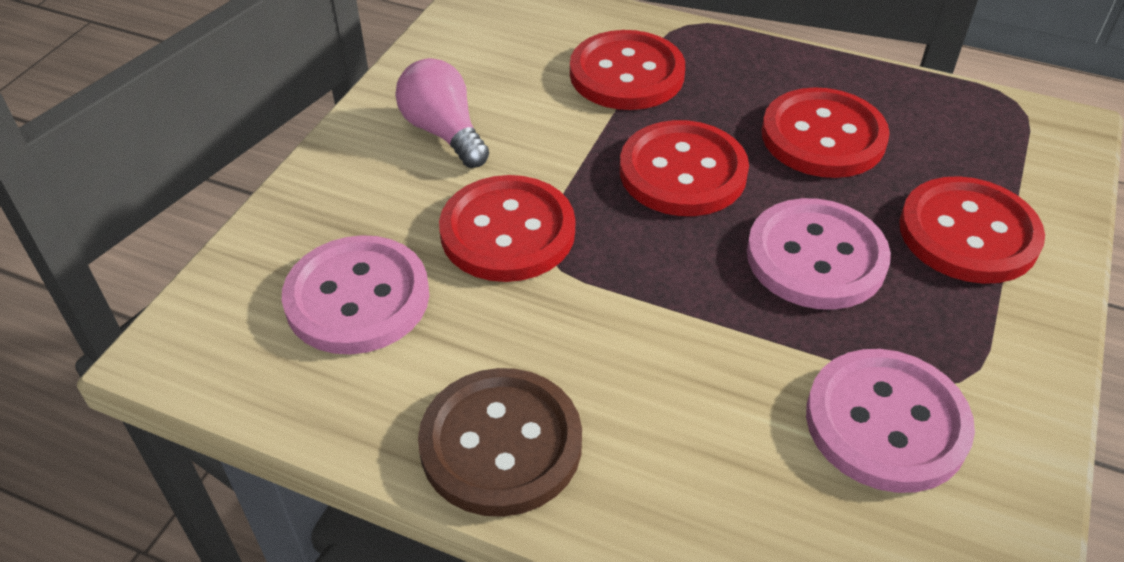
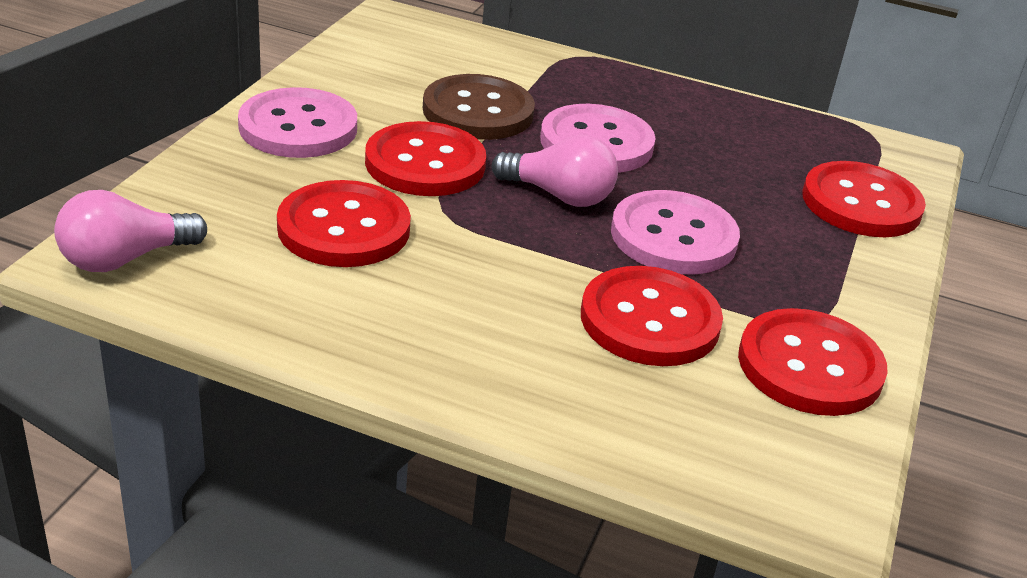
pink light bulb: 1 -> 2

